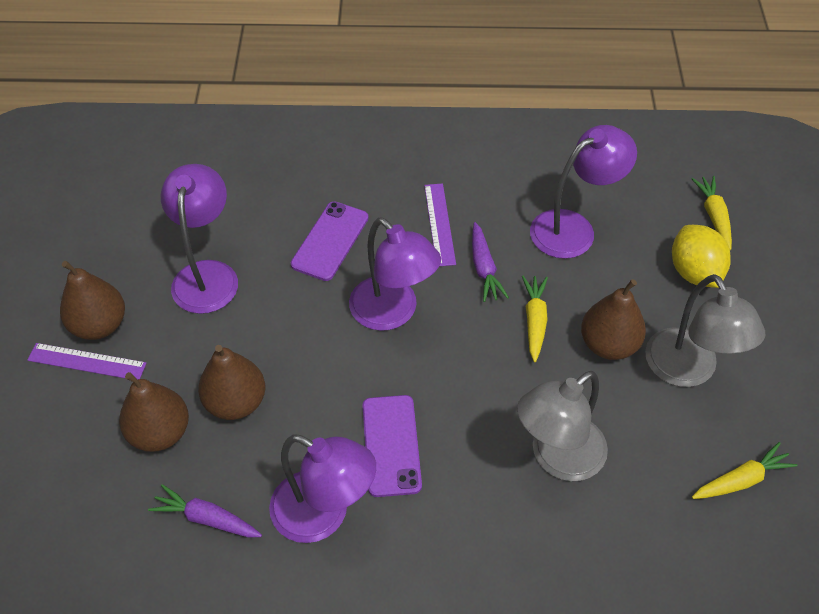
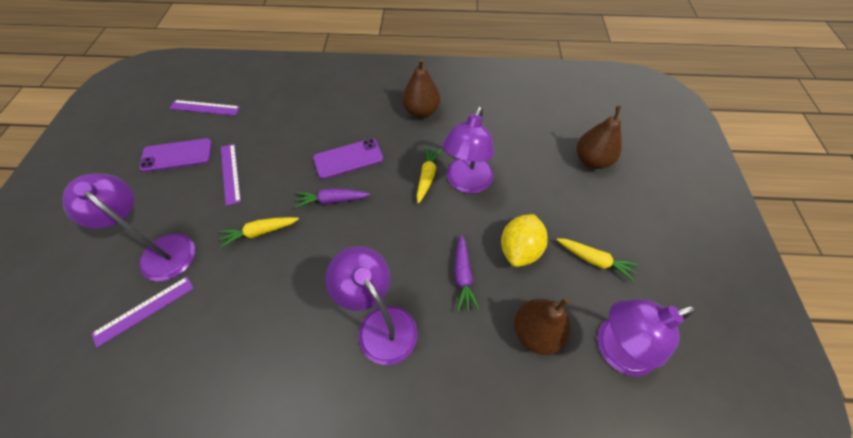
brown pear: 4 -> 3
grey lamp: 2 -> 0
purple ruler: 2 -> 3

